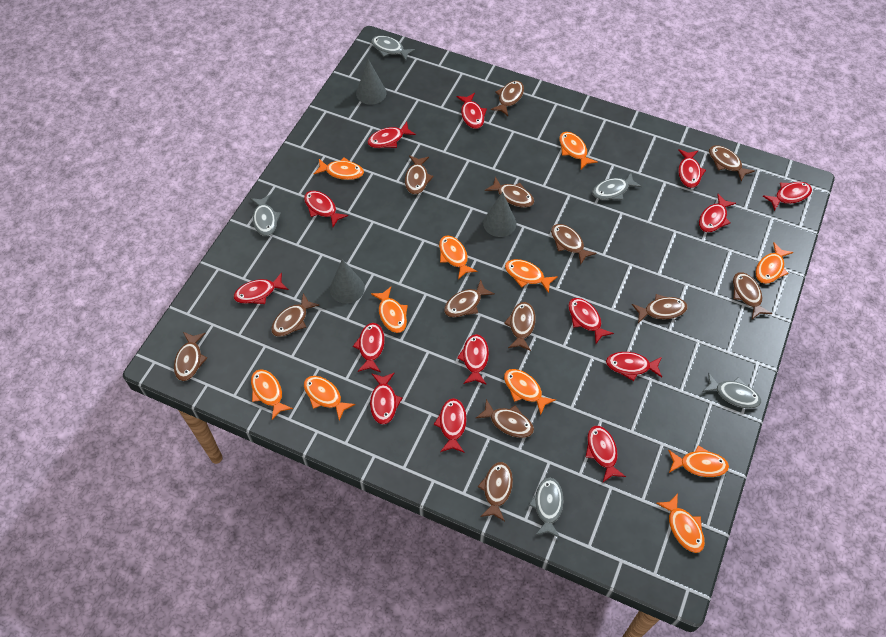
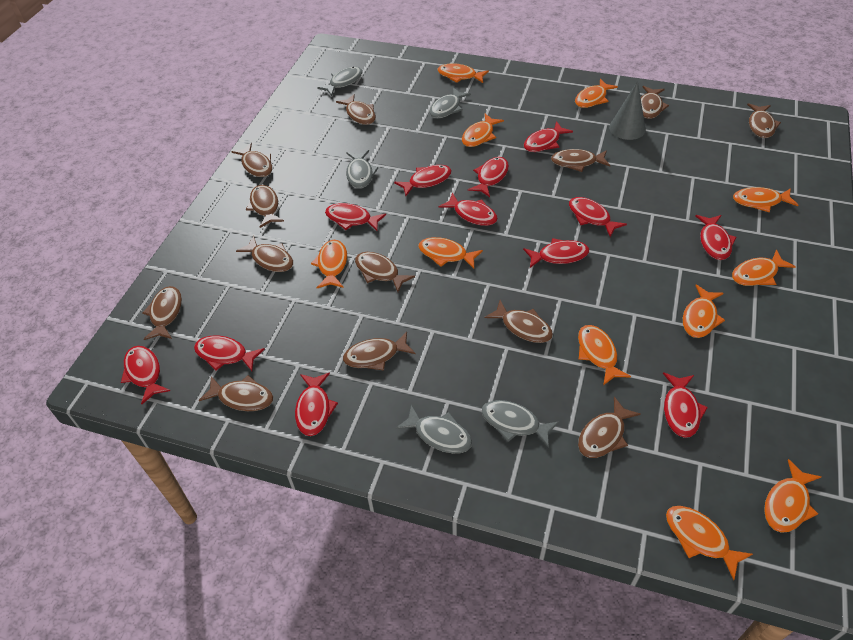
grey cone: 3 -> 1
red fish: 14 -> 12

